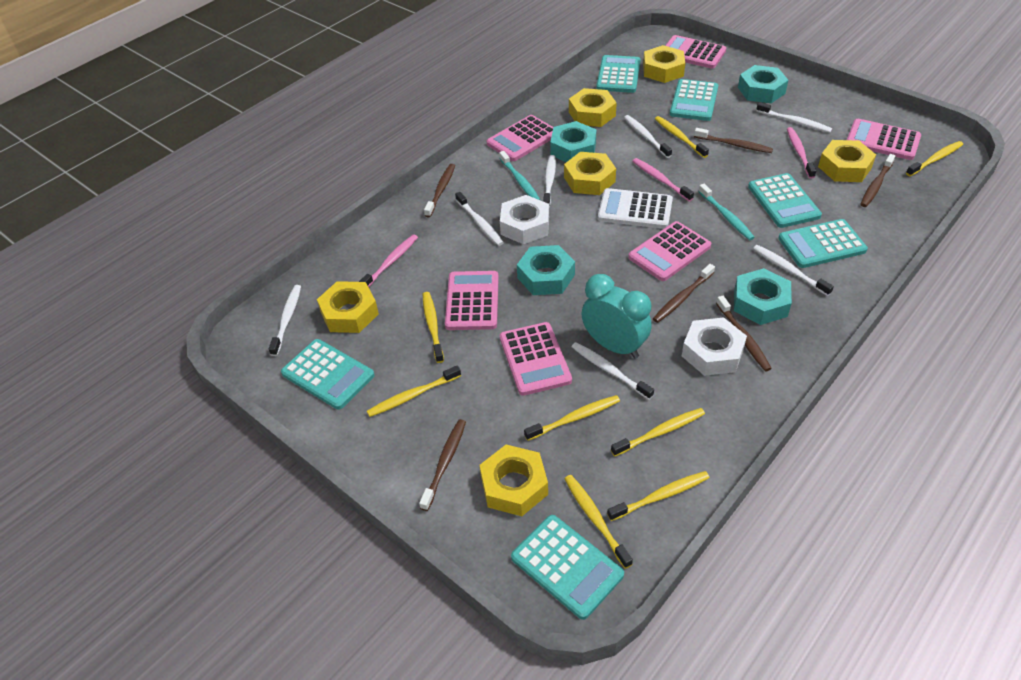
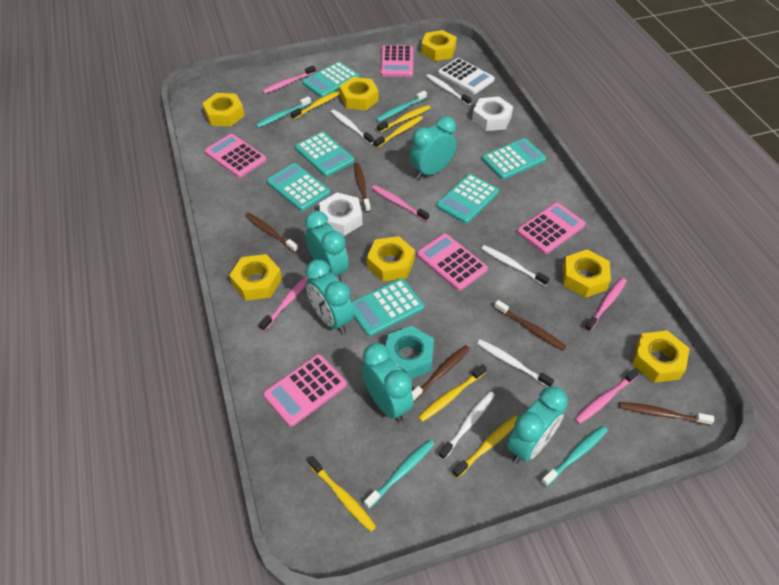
brown toothbrush: 6 -> 5
pink calculator: 6 -> 5
pink toothbrush: 3 -> 5
turquoise clock: 1 -> 5
turquoise nut: 4 -> 1
turquoise toothbrush: 2 -> 4
white toothbrush: 7 -> 5
yellow nut: 6 -> 7
yellow toothbrush: 8 -> 6

